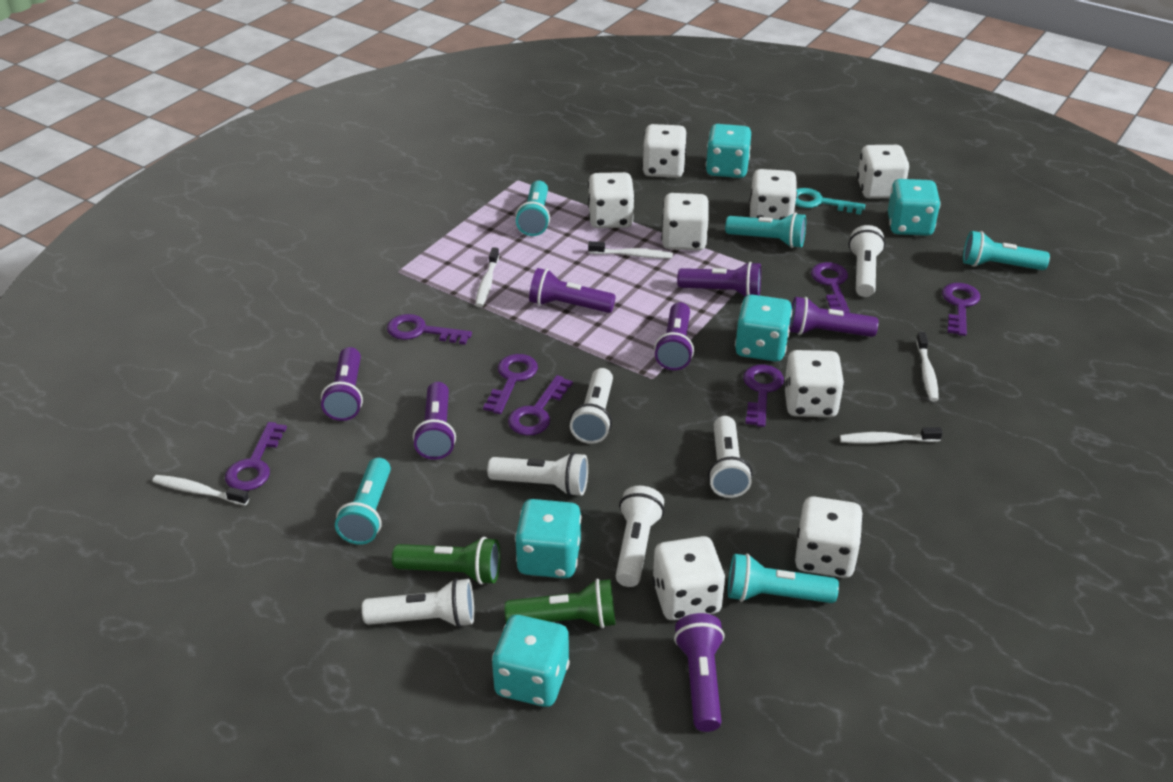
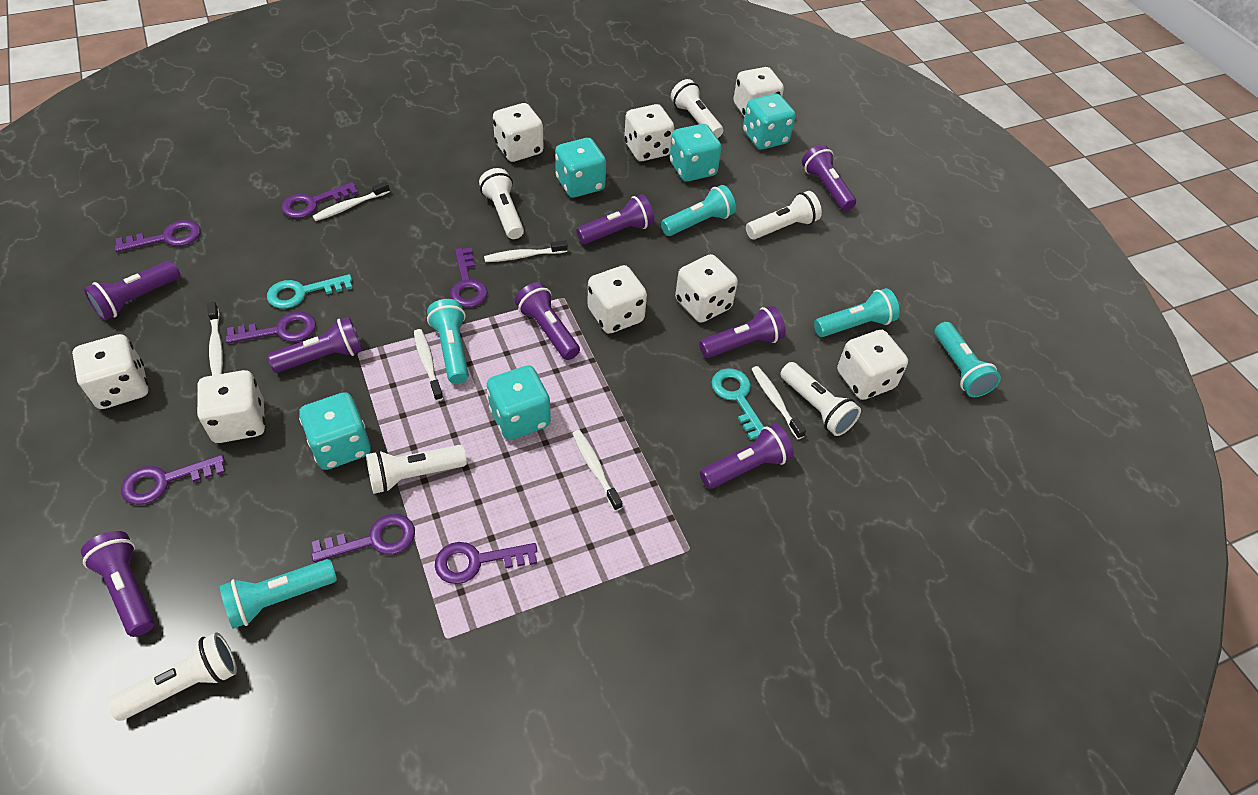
green flashlight: 2 -> 0
purple flashlight: 7 -> 8
turquoise key: 1 -> 2
white toothbrush: 5 -> 6

